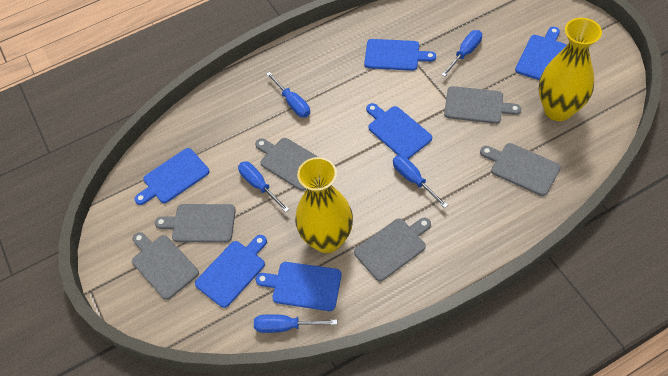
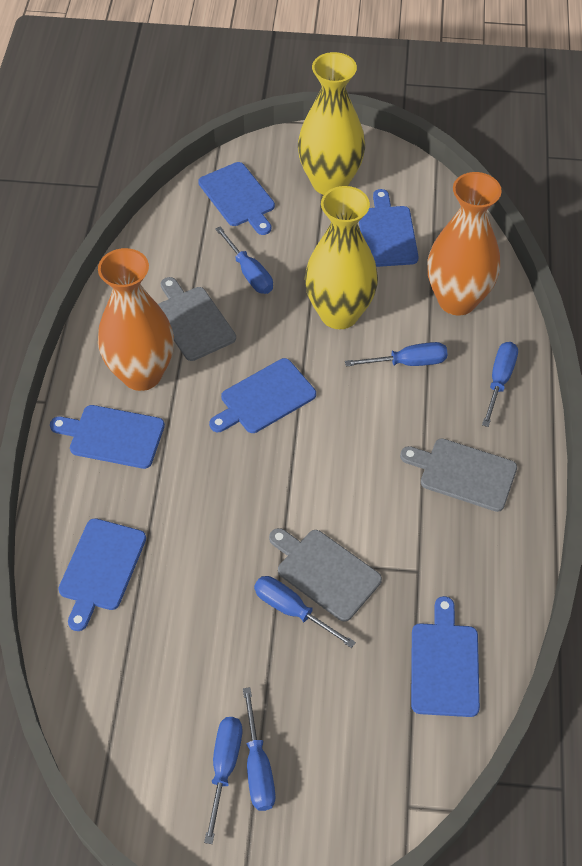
blue screwdriver: 5 -> 6
grey cutting board: 6 -> 3
orange vase: 0 -> 2

